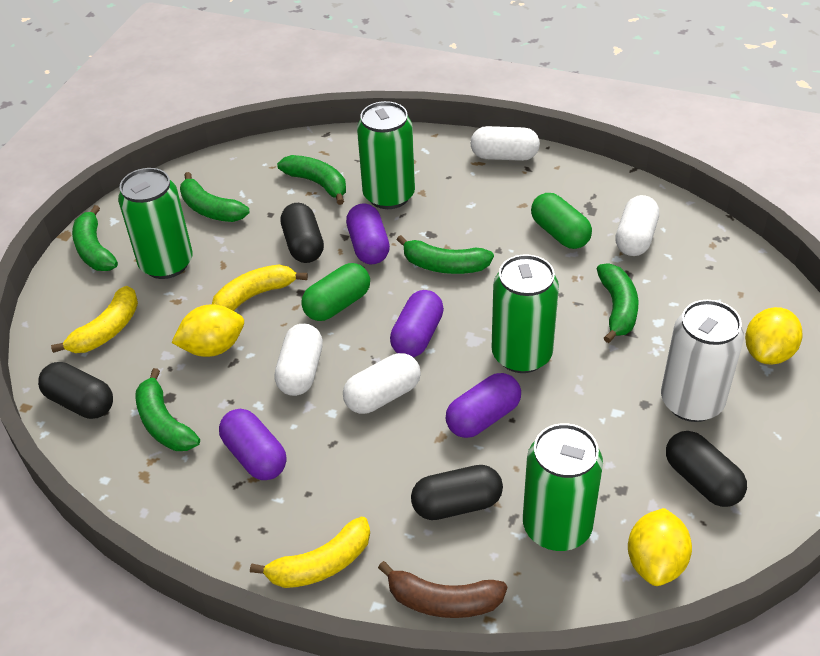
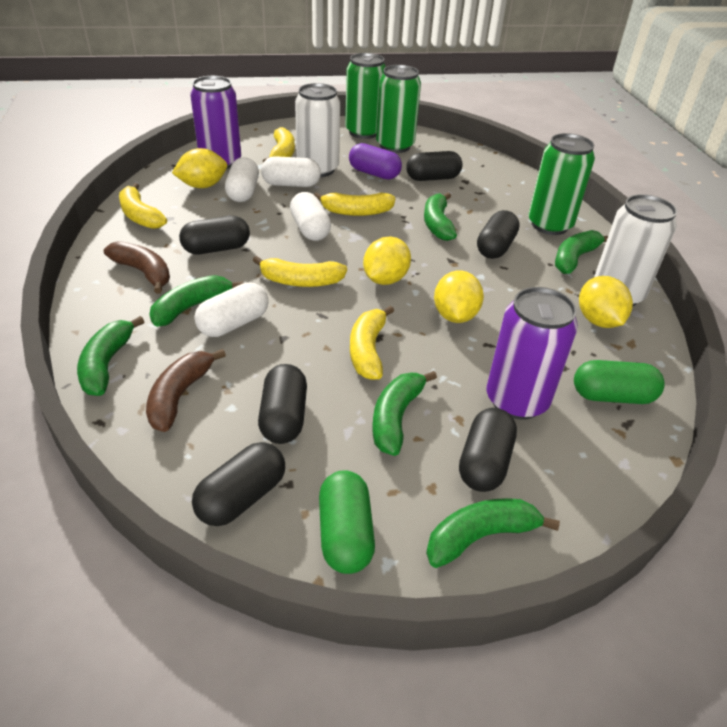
black capsule: 4 -> 6
brown banana: 1 -> 2
green can: 4 -> 3
purple can: 0 -> 2
purple capsule: 4 -> 1
white can: 1 -> 2
yellow banana: 3 -> 5
yellow lemon: 3 -> 4

